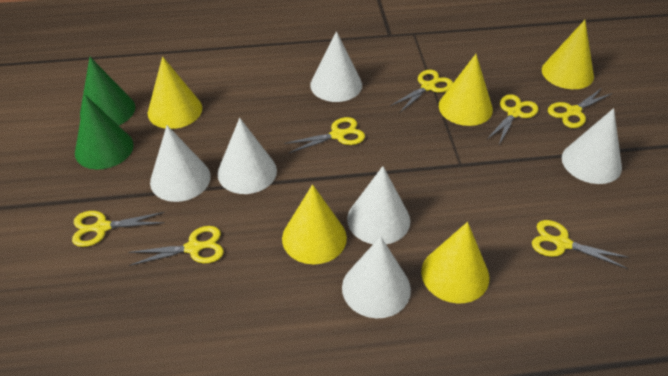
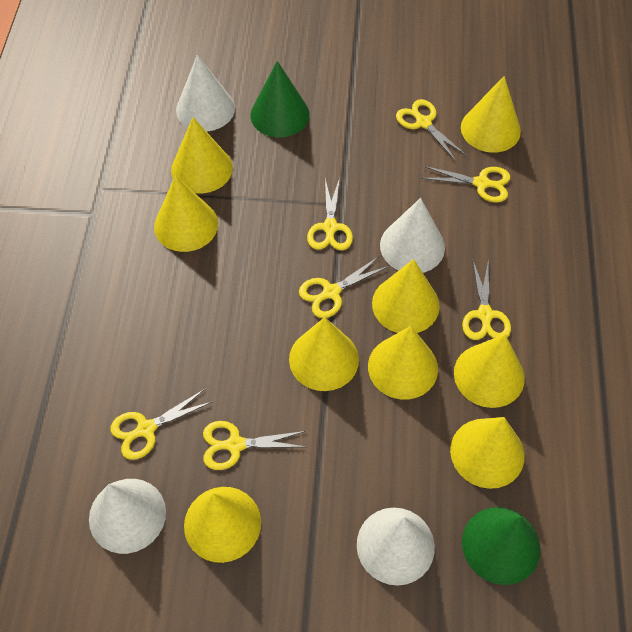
white cone: 6 -> 4
yellow cone: 5 -> 9

